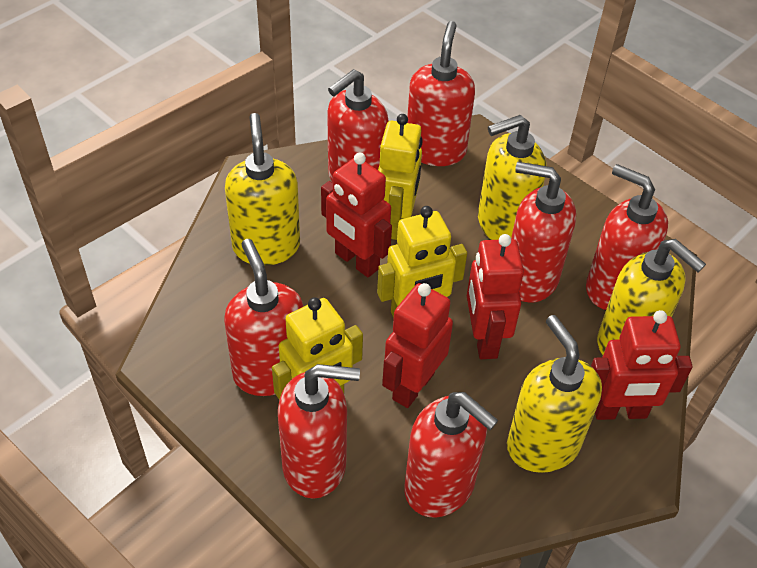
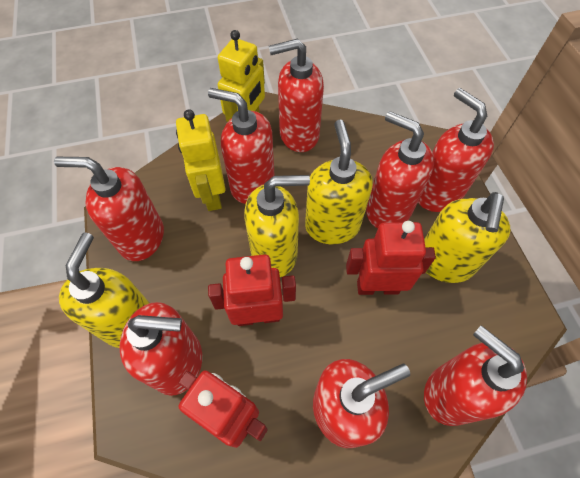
red robot: 4 -> 3
red soap dispenser: 7 -> 8
yellow robot: 3 -> 2

